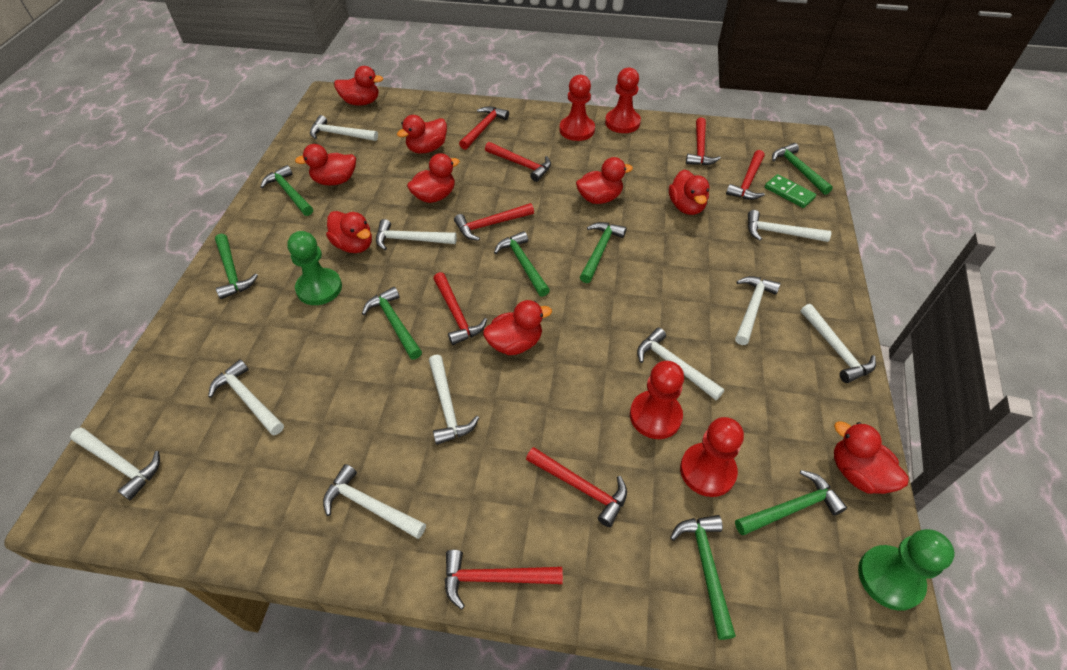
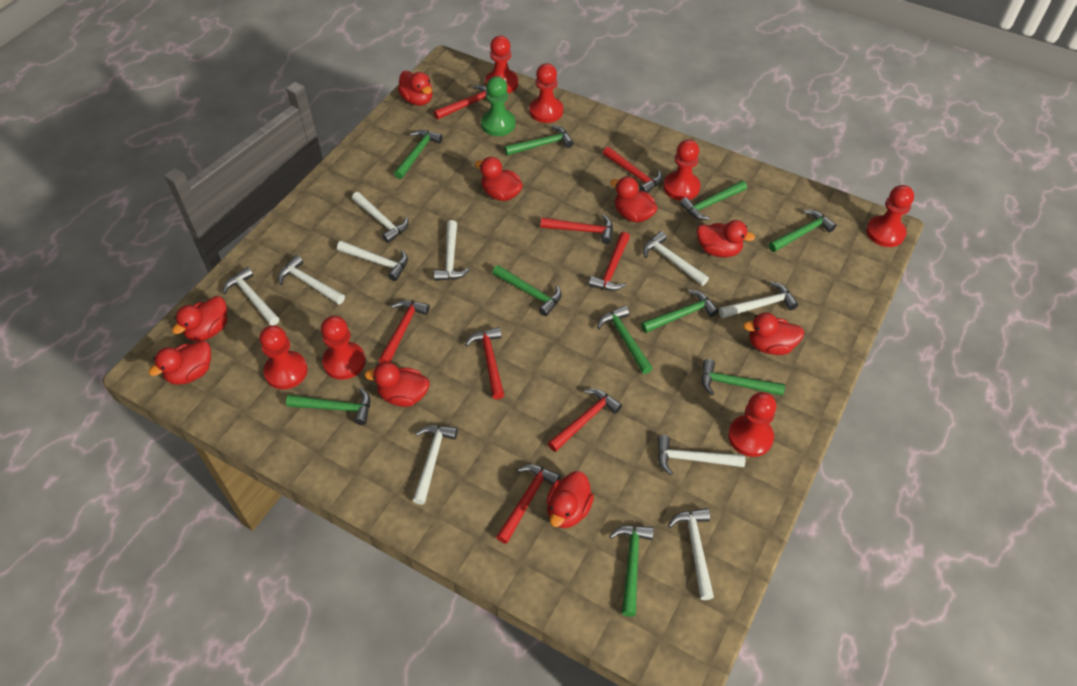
green domino: 1 -> 0
green hammer: 8 -> 10
green pawn: 2 -> 1
red pawn: 4 -> 7

